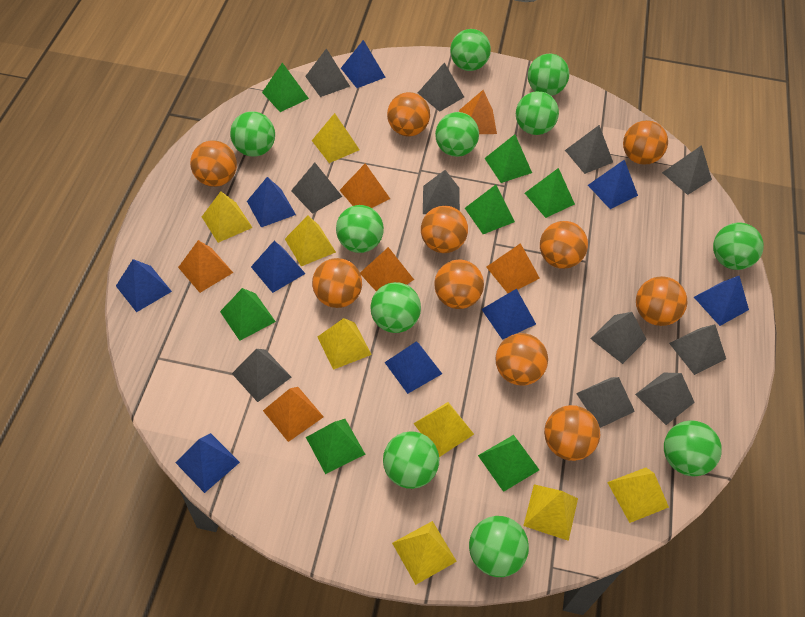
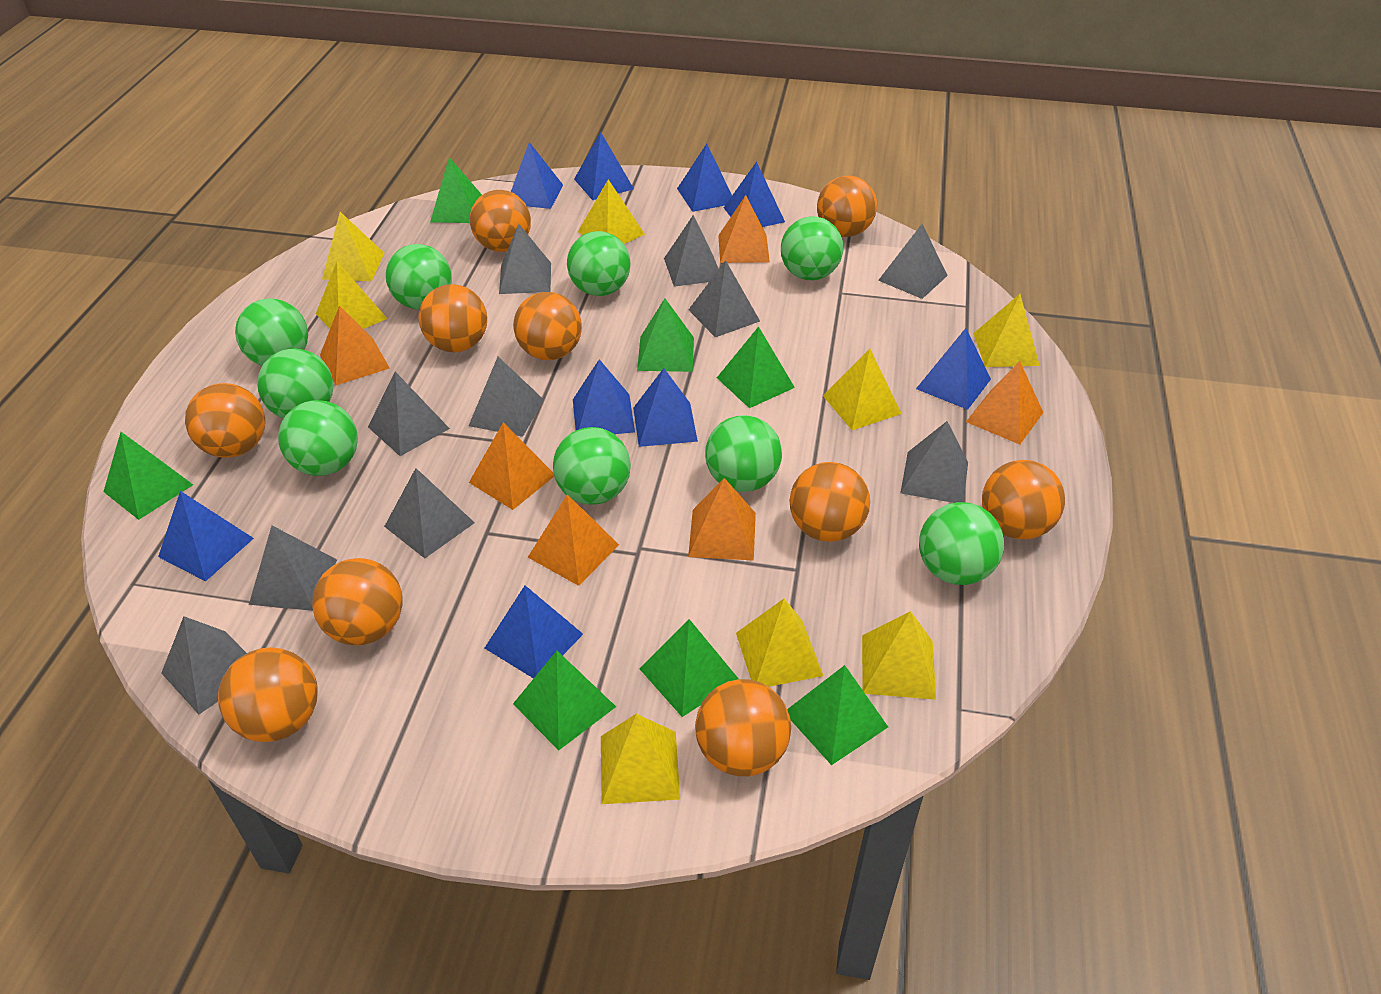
green ball: 11 -> 9
grey pyramid: 11 -> 10

